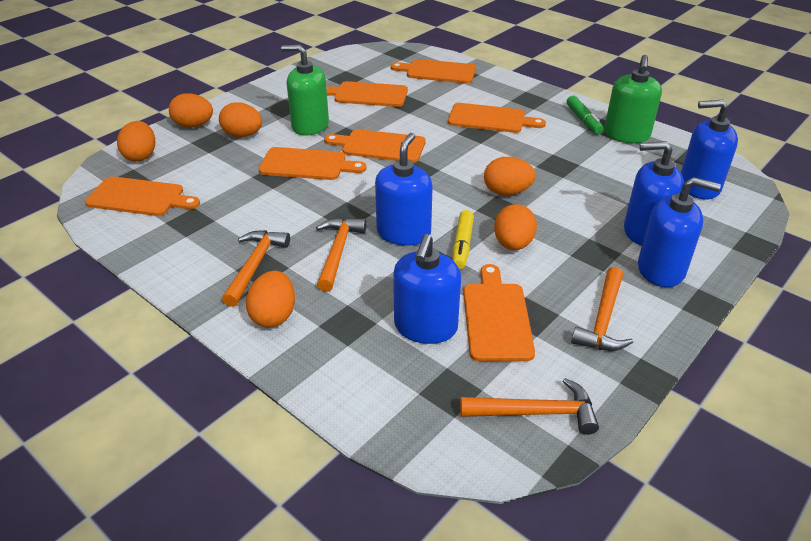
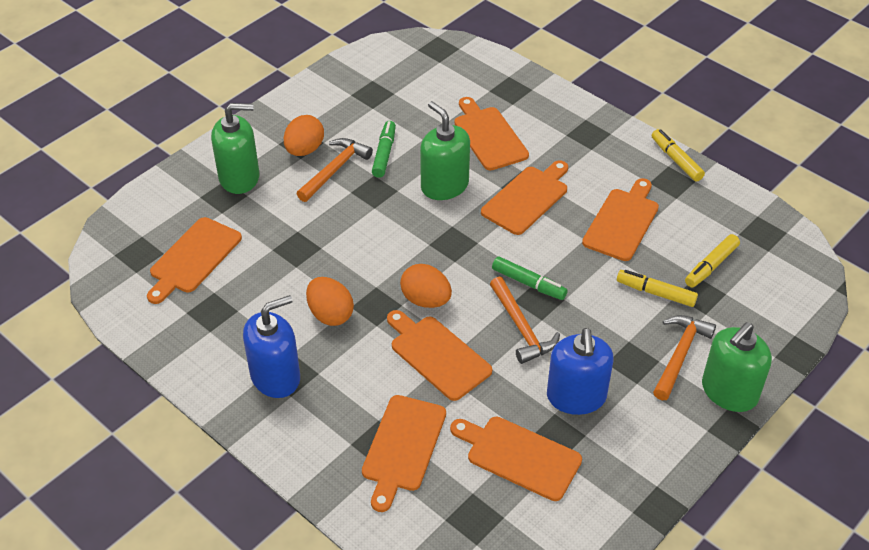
blue soap dispenser: 5 -> 2
green marker: 1 -> 2
green soap dispenser: 2 -> 3
orange egg: 6 -> 3
orange hammer: 4 -> 3
yellow marker: 1 -> 3

